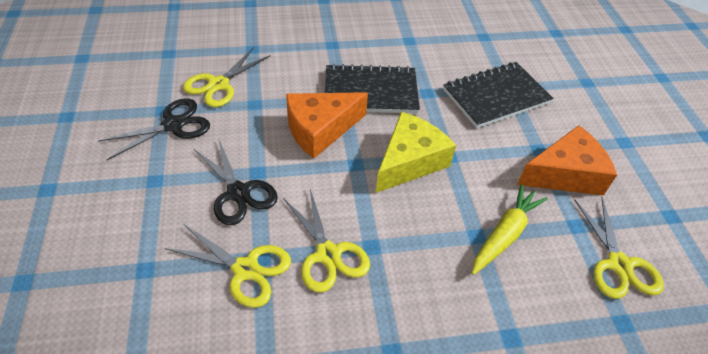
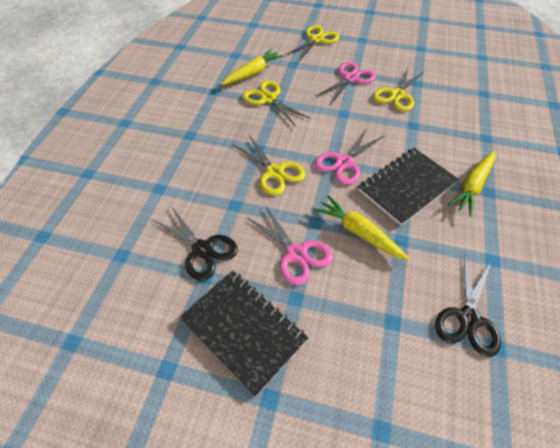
orange cheese: 2 -> 0
pink scissors: 0 -> 3
yellow carrot: 1 -> 3
yellow cheese: 1 -> 0

